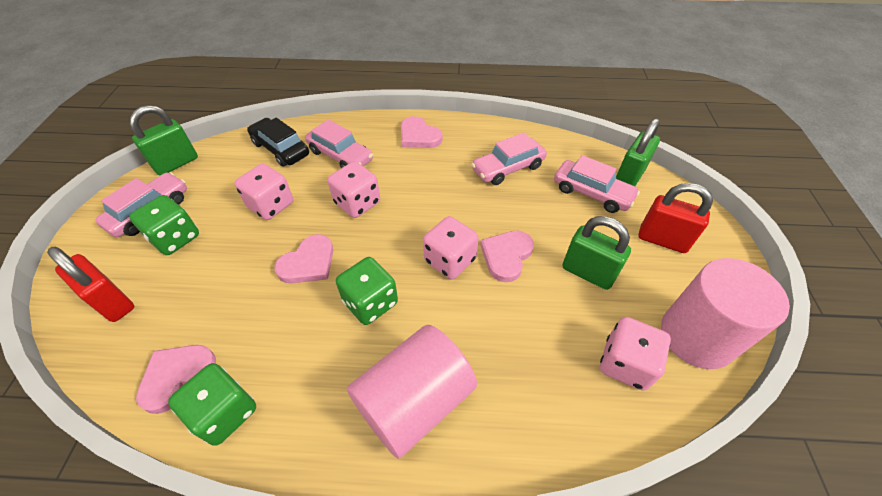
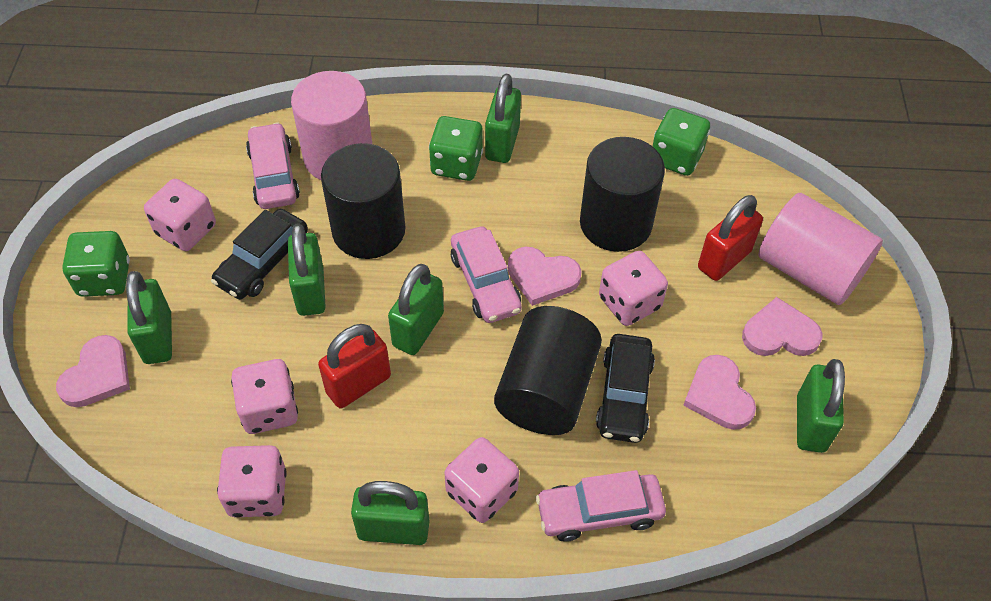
black car: 1 -> 2
black cylinder: 0 -> 3
green padlock: 3 -> 6
pink car: 4 -> 3
pink dice: 4 -> 5

